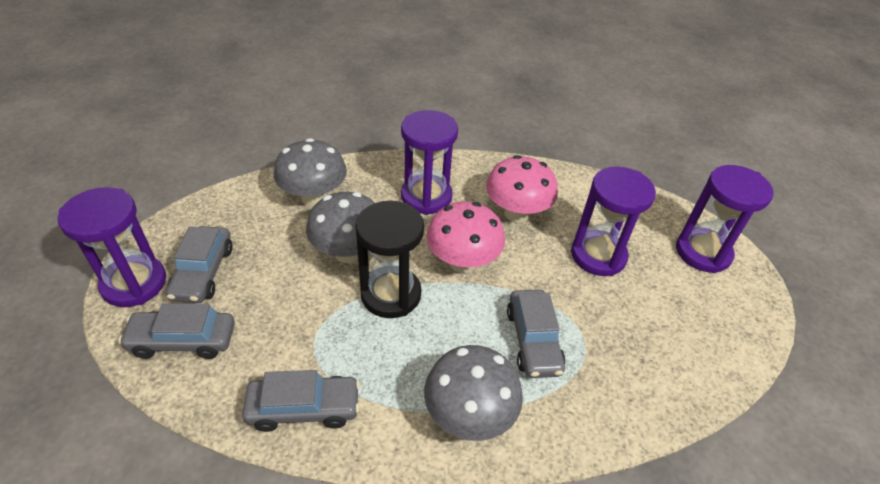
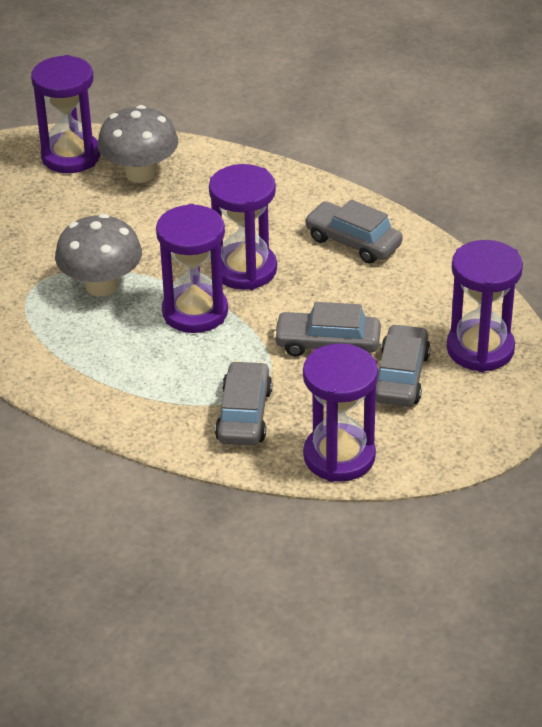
black hourglass: 1 -> 0
grey mushroom: 3 -> 2
pink mushroom: 2 -> 0
purple hourglass: 4 -> 5

